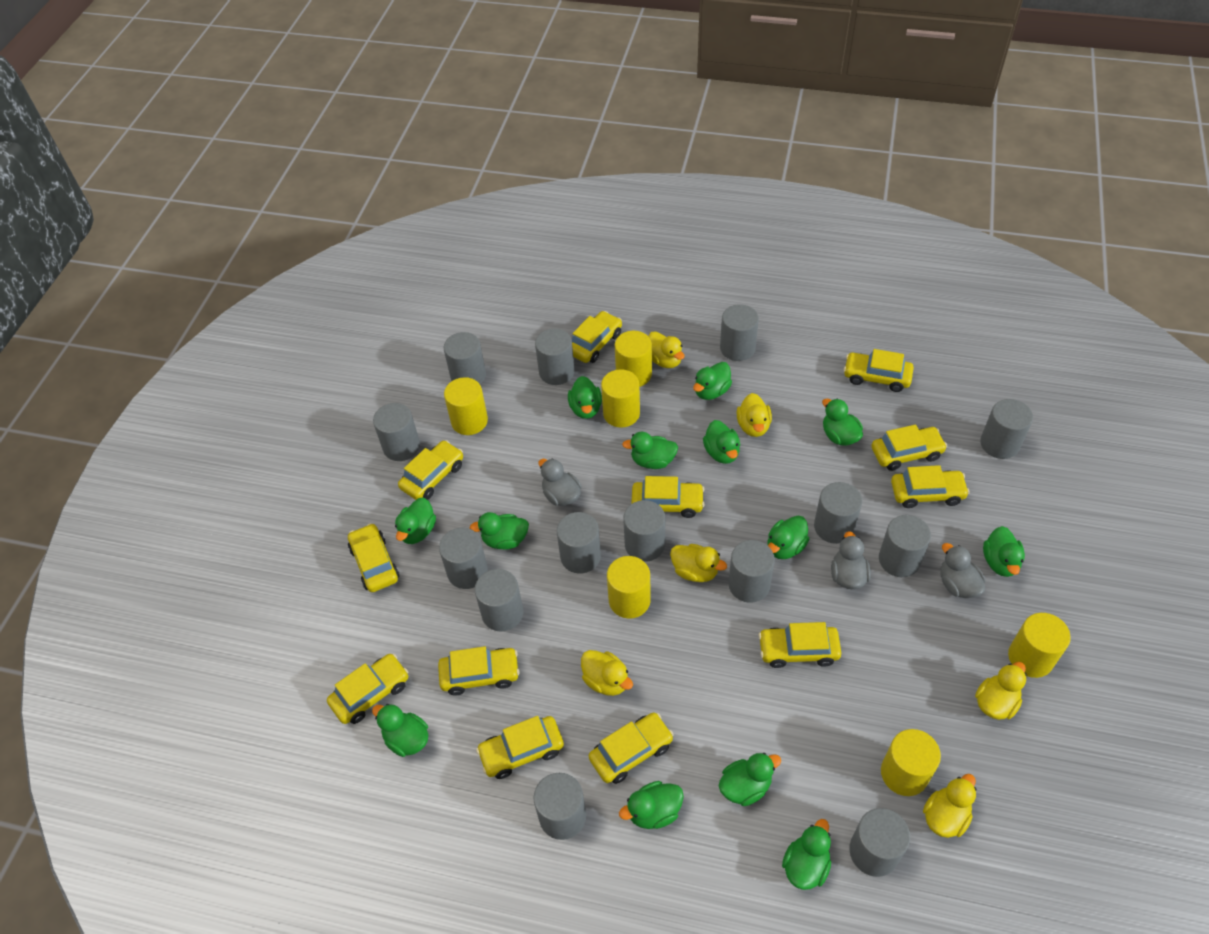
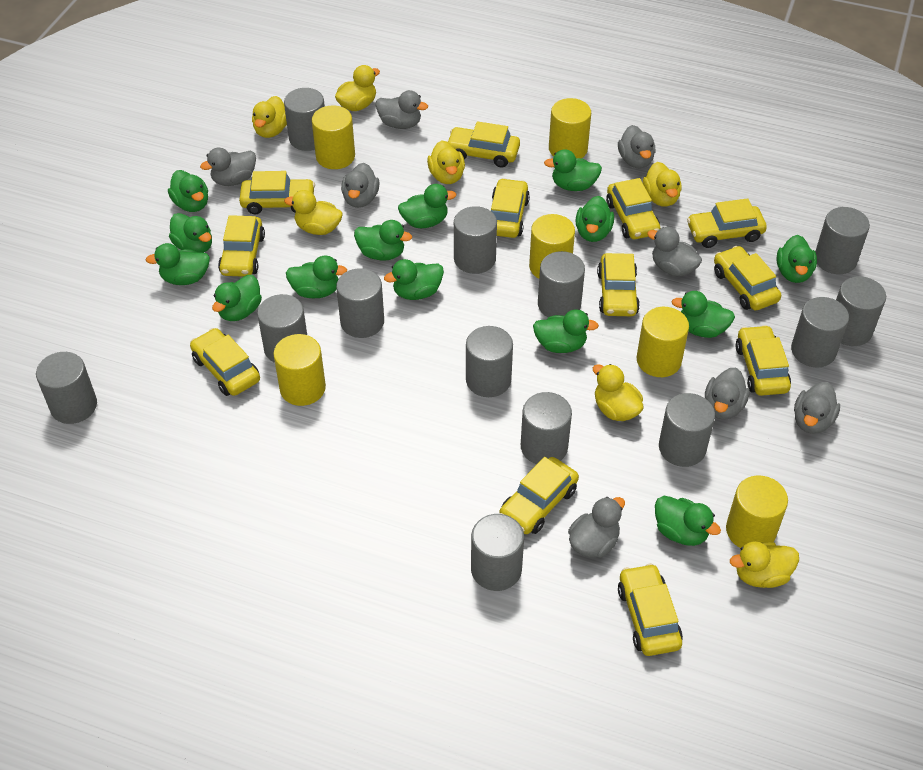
green duck: 13 -> 14
grey cylinder: 14 -> 13
grey duck: 3 -> 8
yellow duck: 6 -> 7

